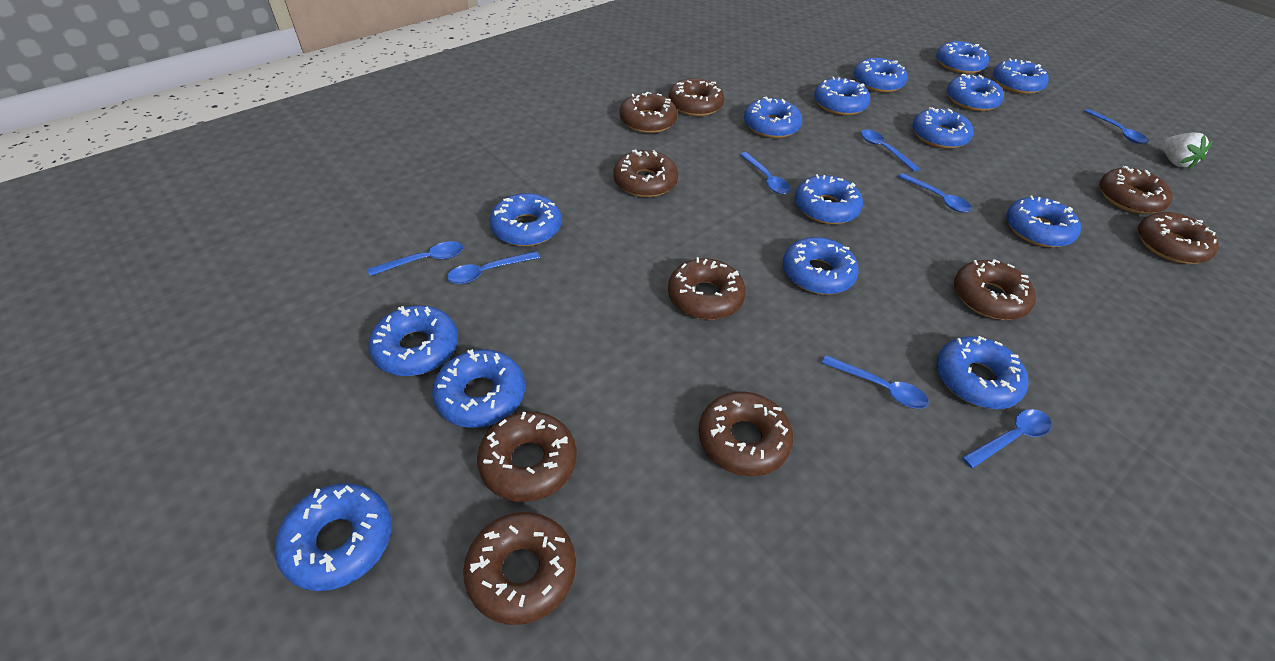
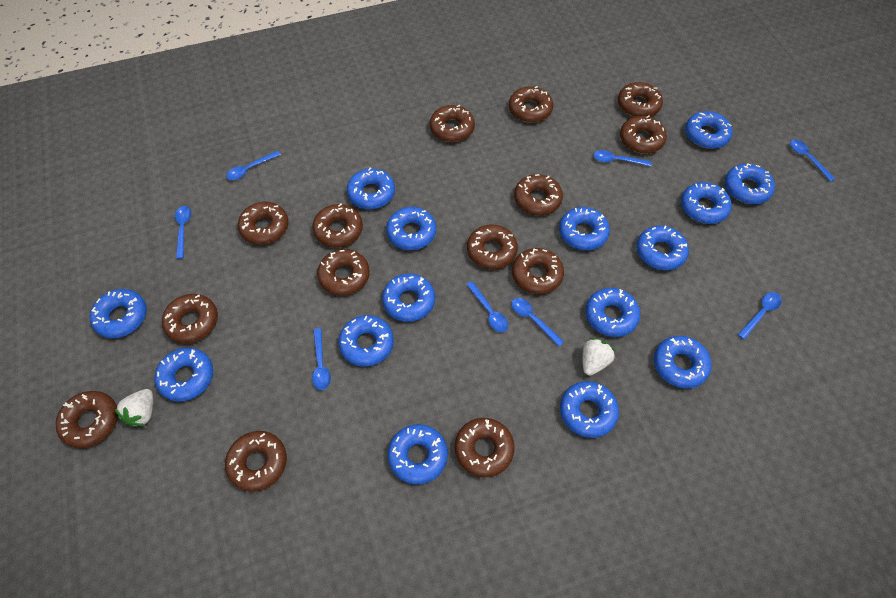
brown donut: 10 -> 14
white strawberry: 1 -> 2

